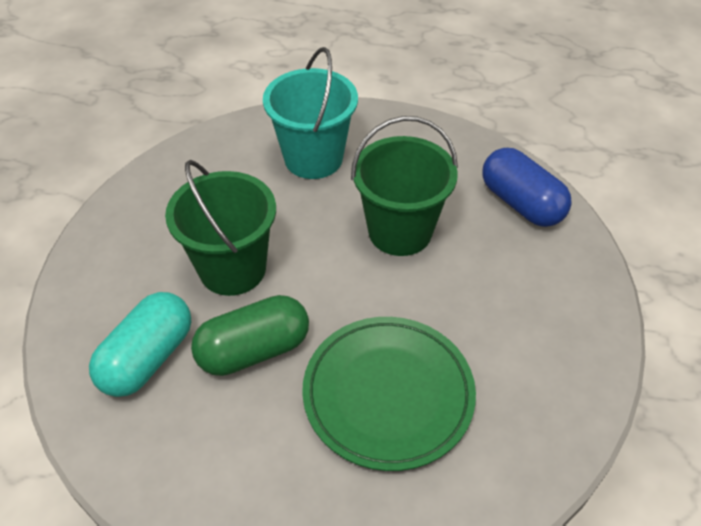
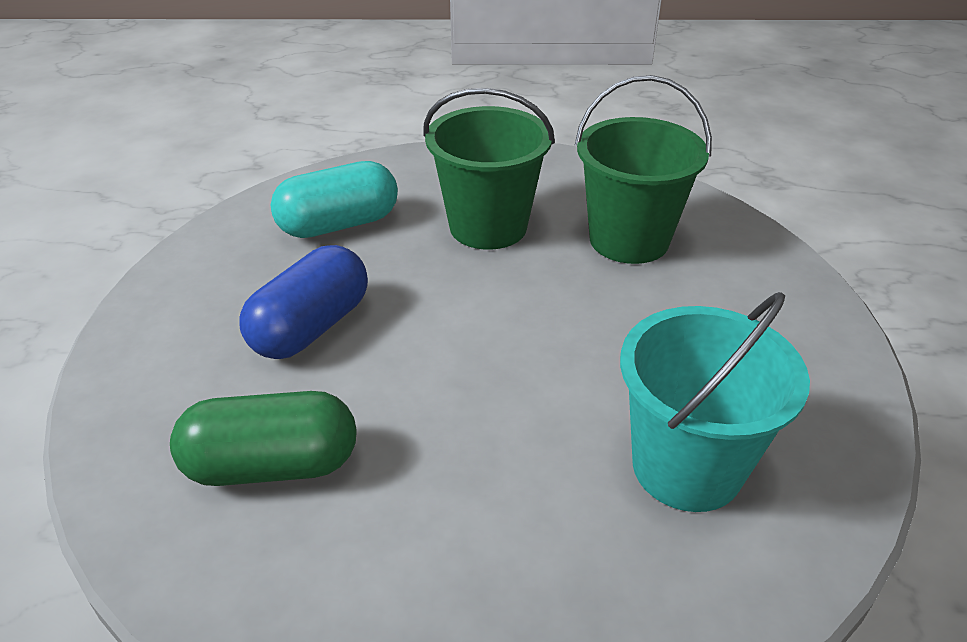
green plate: 1 -> 0

